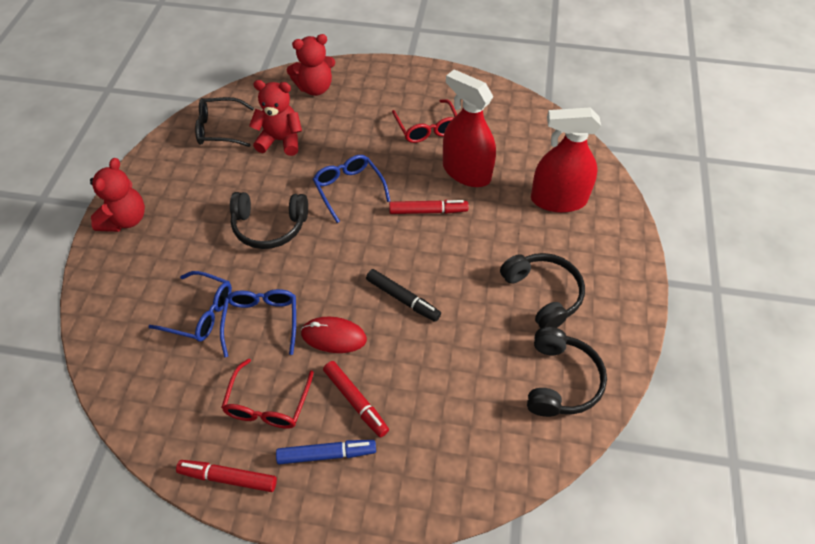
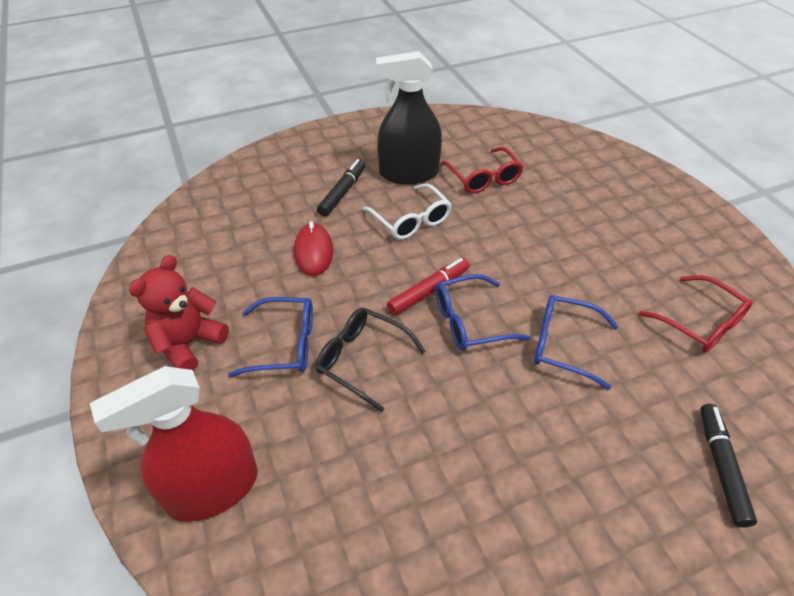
black headphones: 3 -> 0
black marker: 1 -> 2
black spray bottle: 0 -> 1
blue marker: 1 -> 0
red marker: 3 -> 1
red spray bottle: 2 -> 1
red teddy bear: 3 -> 1
white glasses: 0 -> 1

